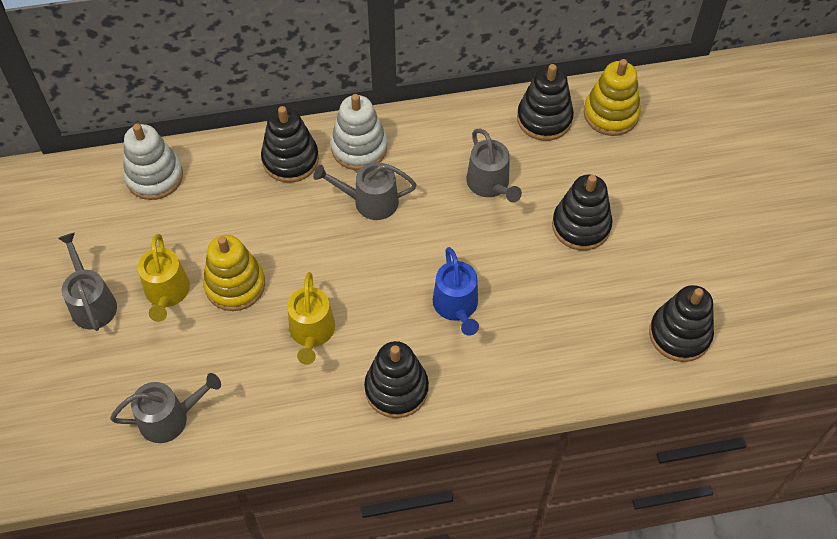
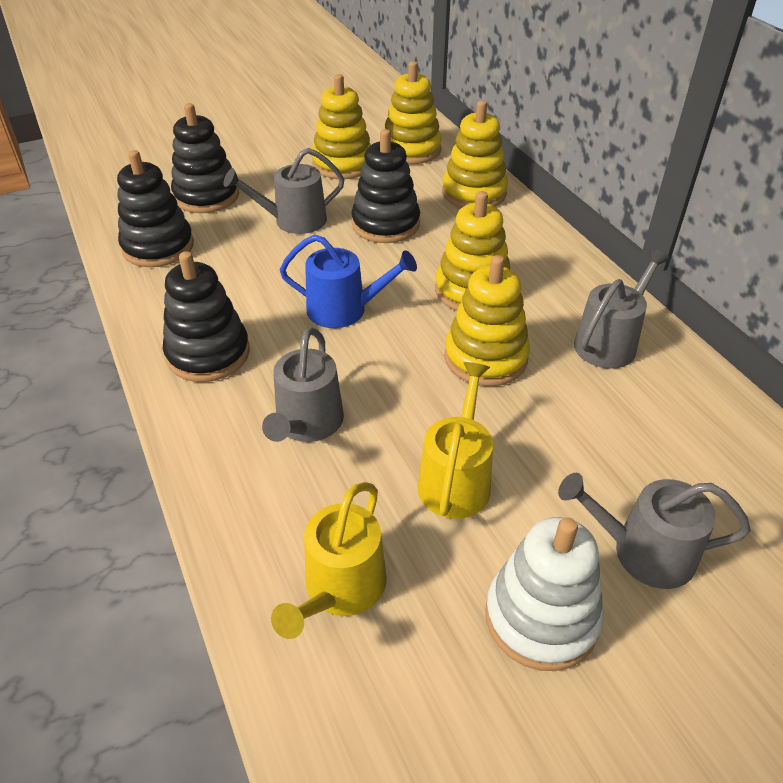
black stacking toy: 5 -> 4
white stacking toy: 2 -> 1
yellow stacking toy: 2 -> 5

